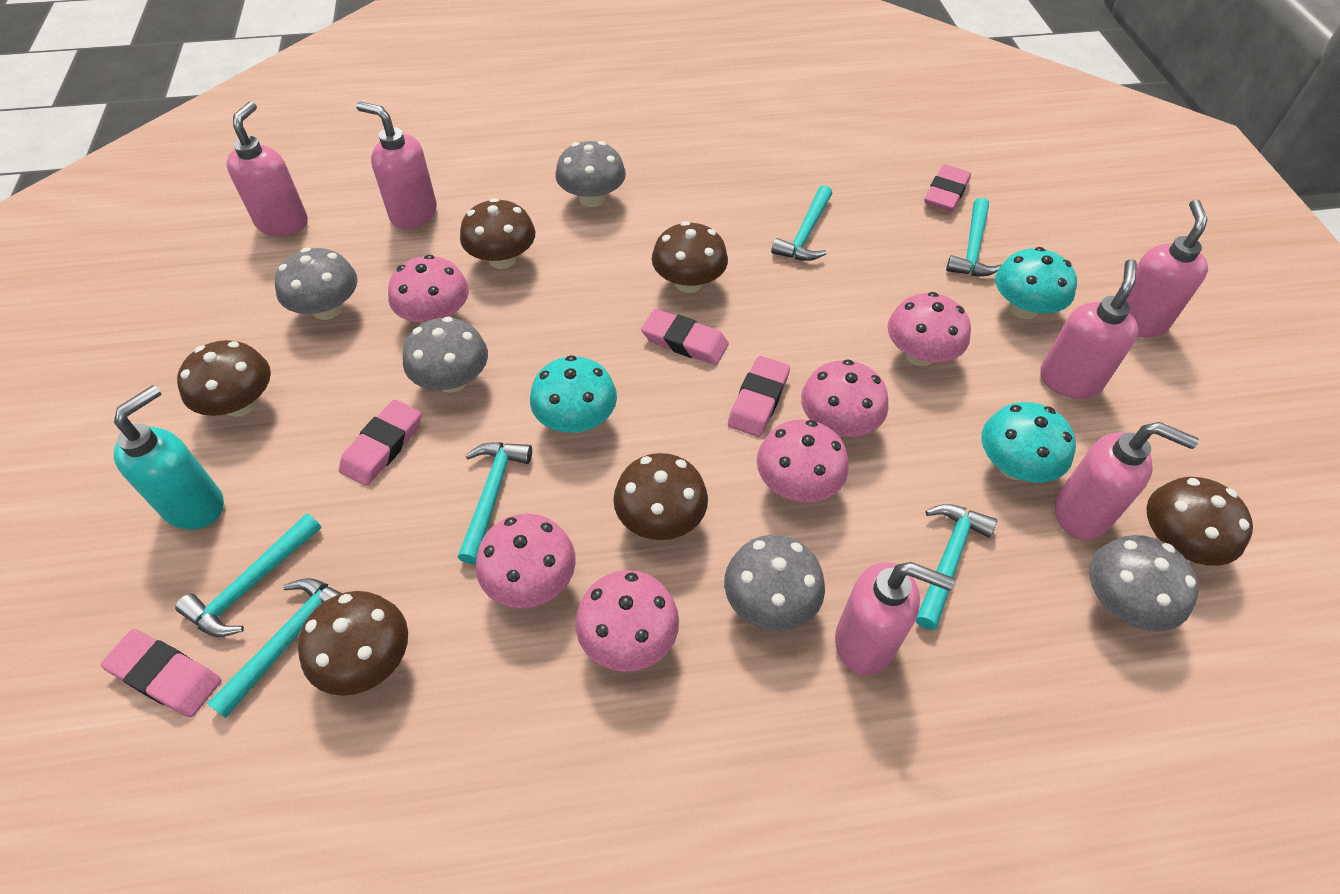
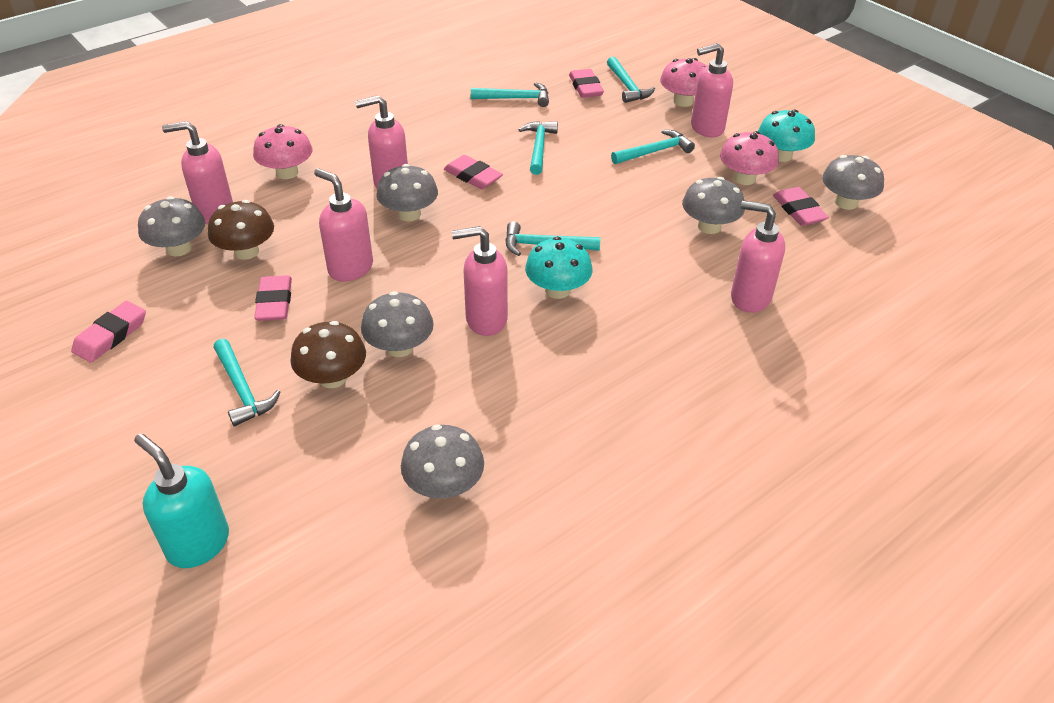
brown mushroom: 6 -> 2
grey mushroom: 5 -> 6
pink mushroom: 6 -> 3
turquoise mushroom: 3 -> 2

